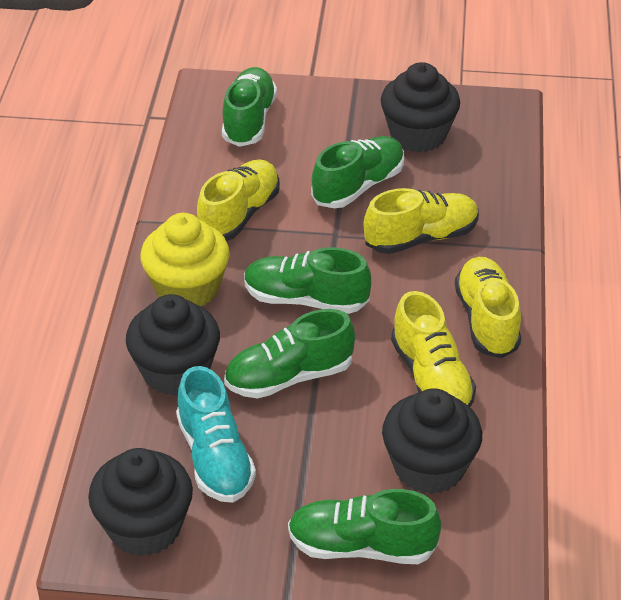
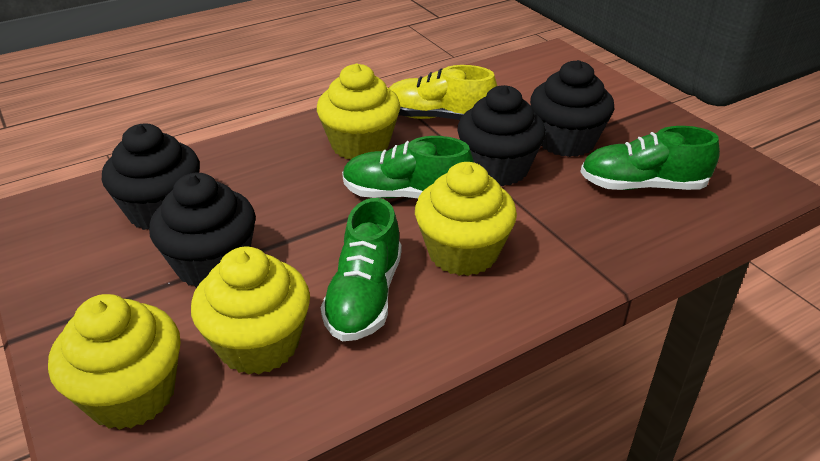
green shoe: 5 -> 3
turquoise shoe: 1 -> 0
yellow cupcake: 1 -> 4
yellow shoe: 4 -> 1

